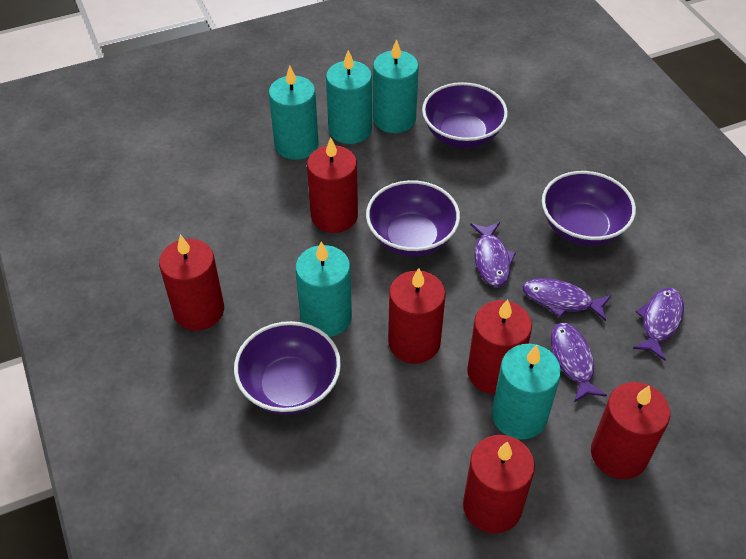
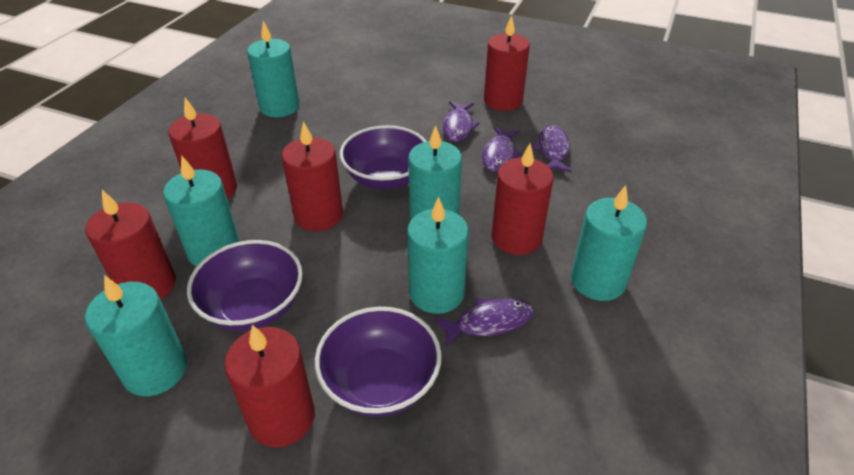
purple bowl: 4 -> 3
turquoise candle: 5 -> 6

